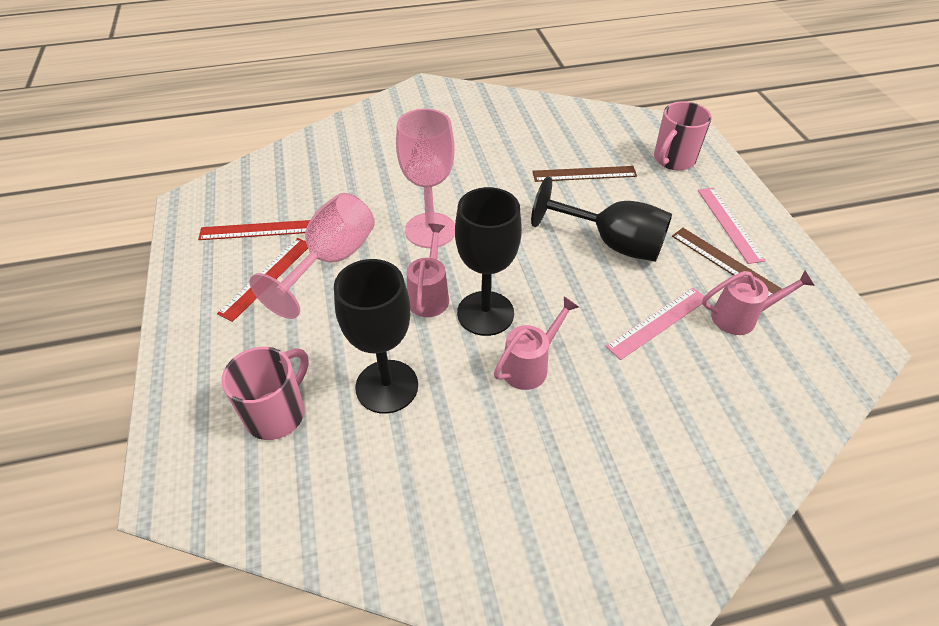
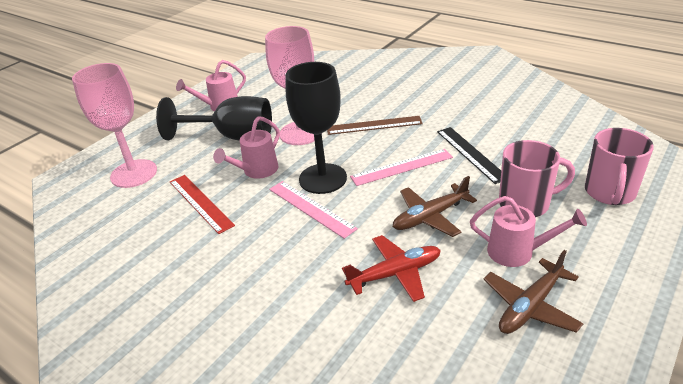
black goblet: 3 -> 2
black ruler: 0 -> 1
brown plane: 0 -> 2
brown ruler: 2 -> 1
red plane: 0 -> 1
red ruler: 2 -> 1

